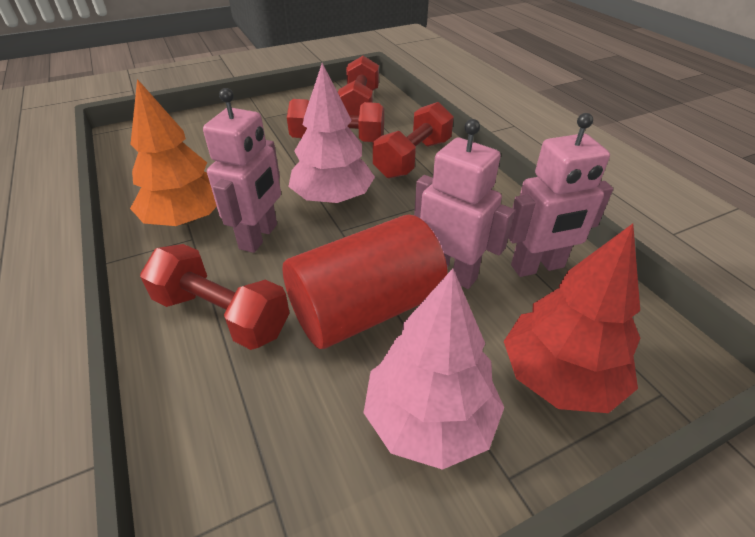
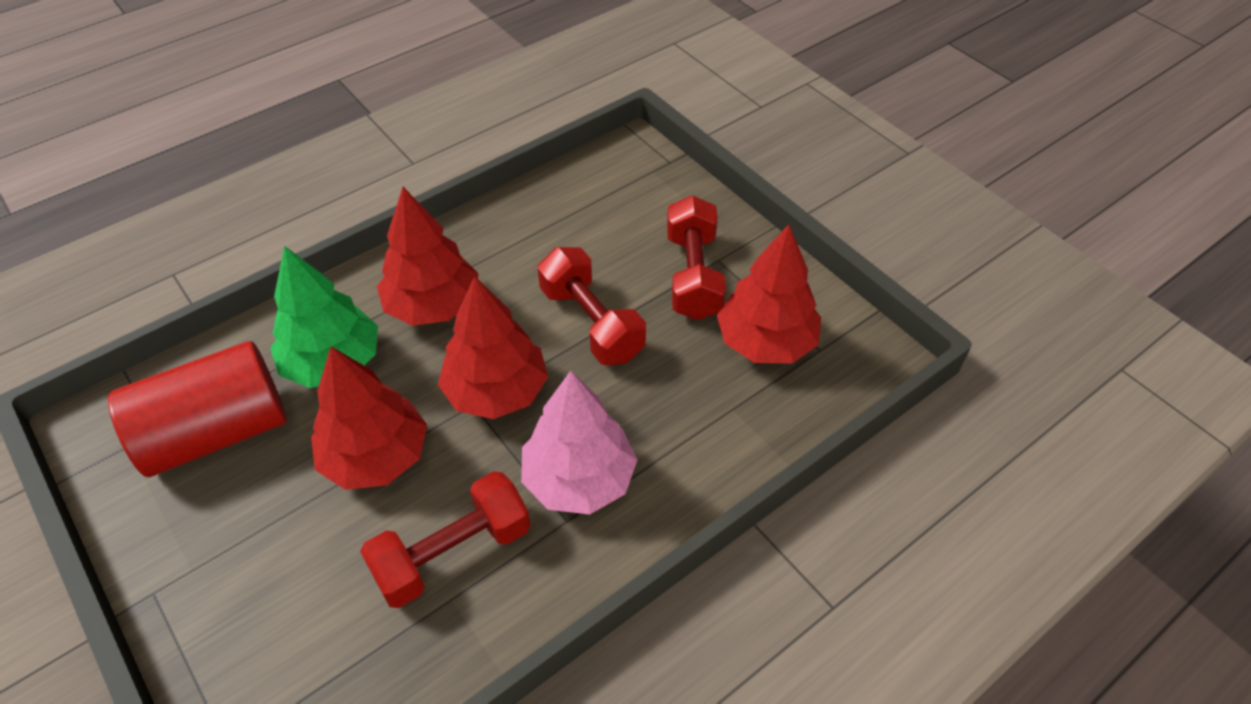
green tree: 0 -> 1
orange tree: 1 -> 0
pink robot: 3 -> 0
pink tree: 2 -> 1
red dumbbell: 4 -> 3
red tree: 1 -> 4

